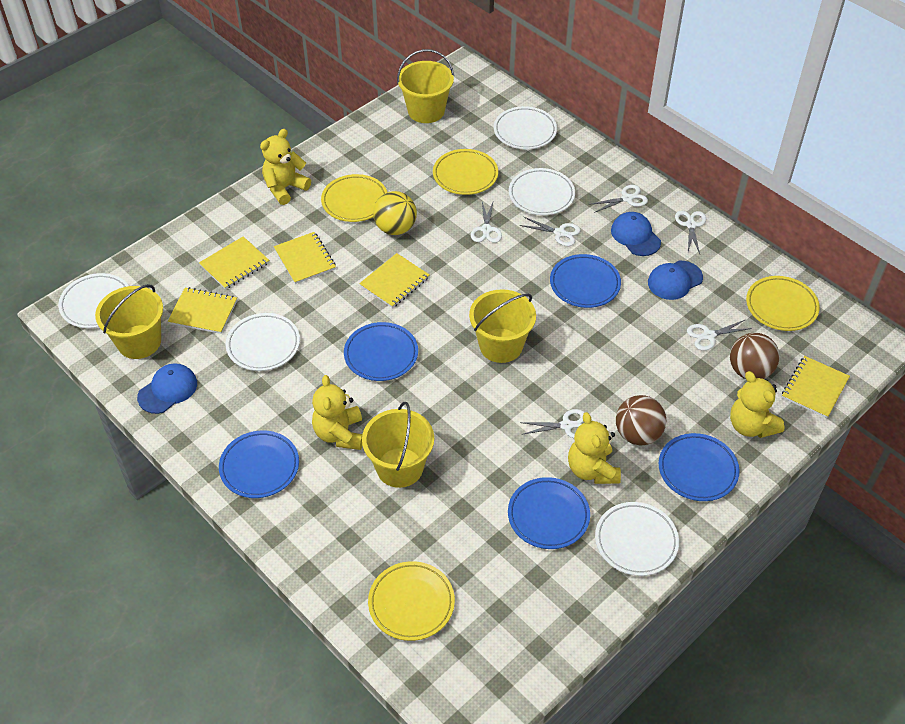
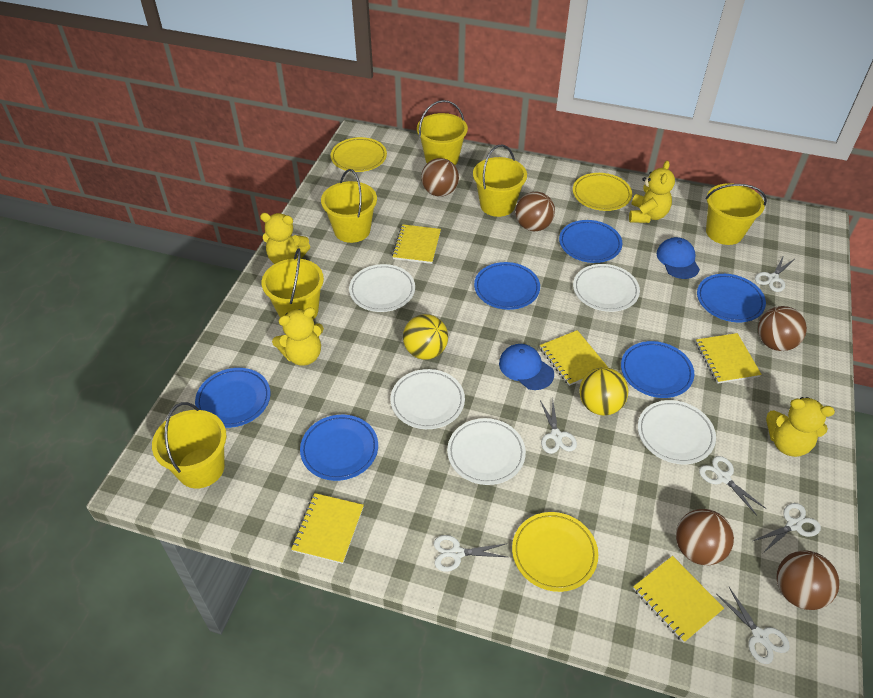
blue cap: 3 -> 2
blue plate: 5 -> 6
brown ball: 2 -> 5
yellow ball: 1 -> 2
yellow bucket: 4 -> 6
yellow plate: 4 -> 3

